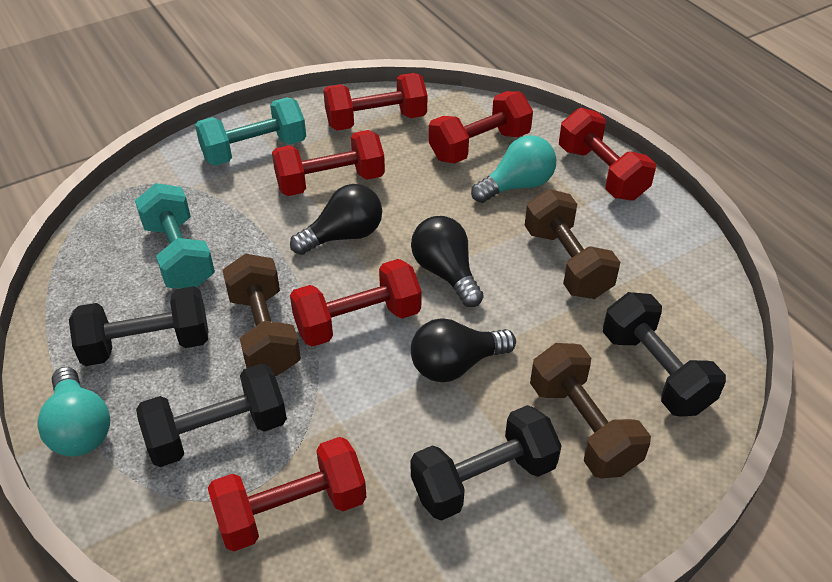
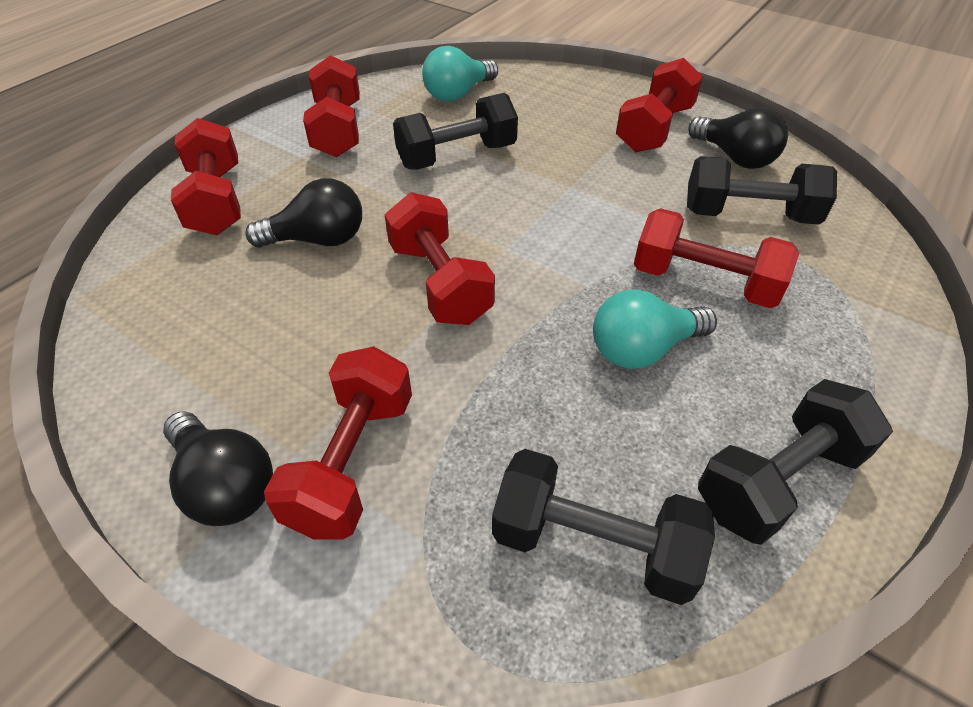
brown dumbbell: 3 -> 0
turquoise dumbbell: 2 -> 0

